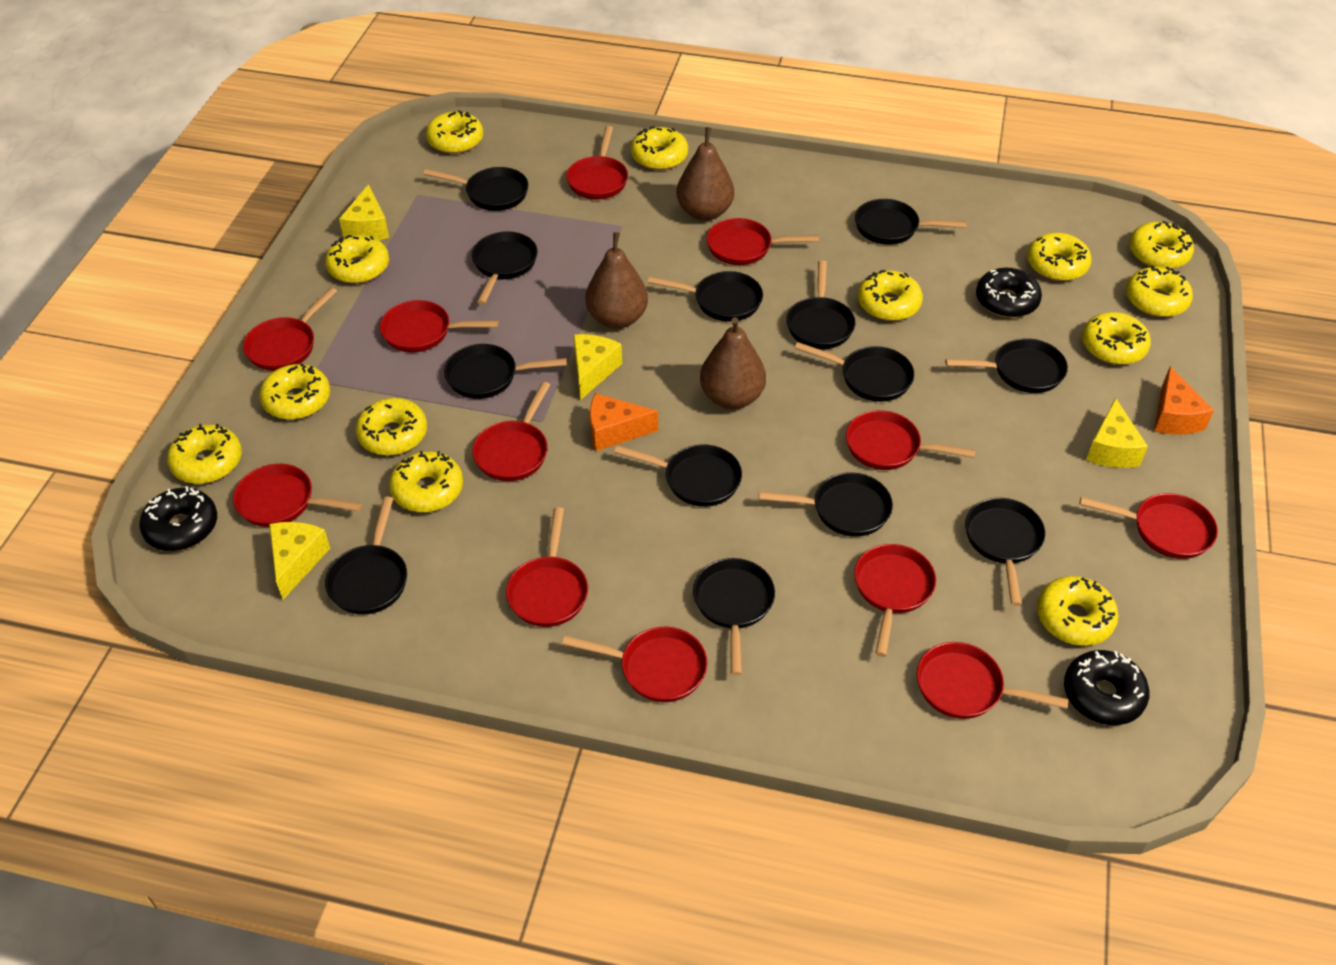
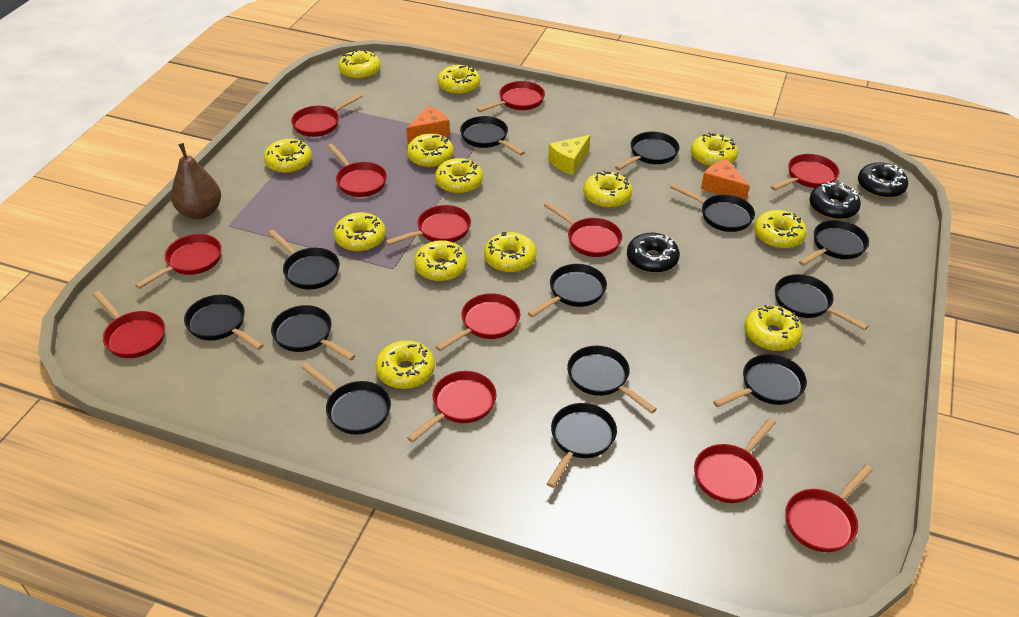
brown pear: 3 -> 1
yellow cheese: 4 -> 1

